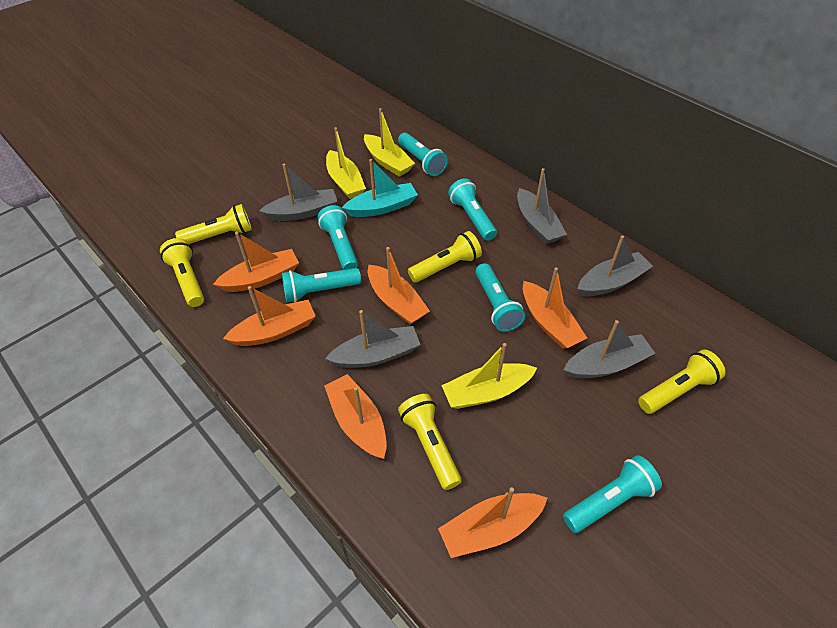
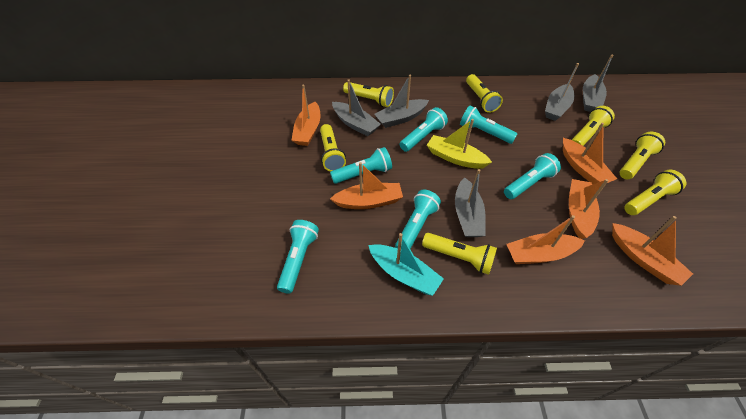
yellow boat: 3 -> 1
yellow flashlight: 5 -> 7

